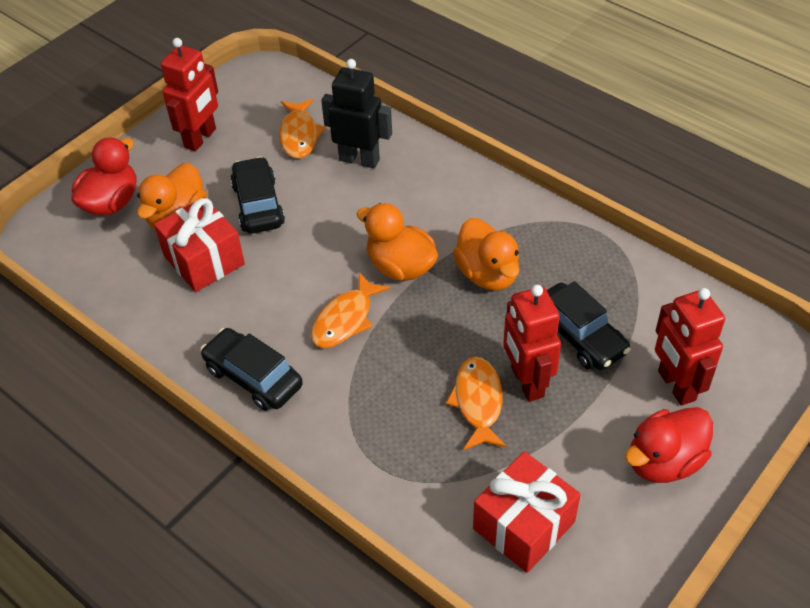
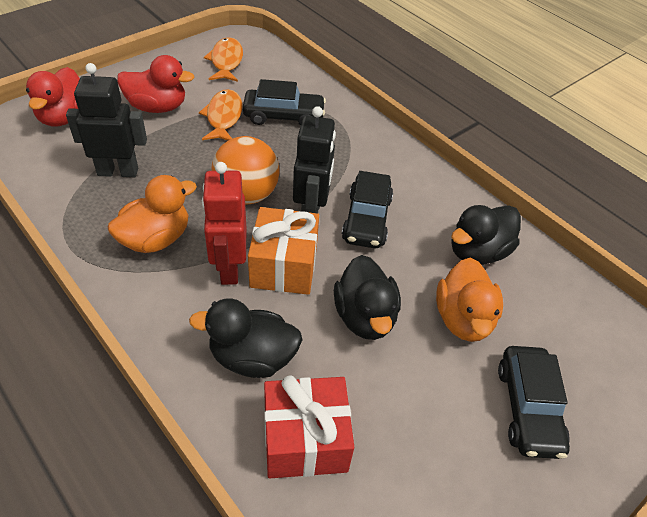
black duck: 0 -> 3
black robot: 1 -> 2
orange ball: 0 -> 1
orange duck: 3 -> 2
orange fish: 3 -> 2
orange gift: 0 -> 1
red gift: 2 -> 1
red robot: 3 -> 1

